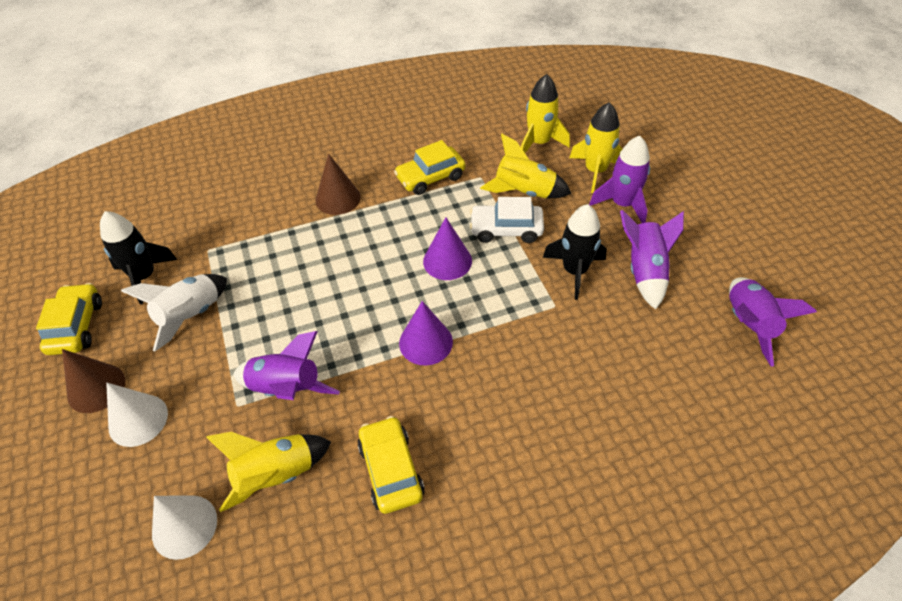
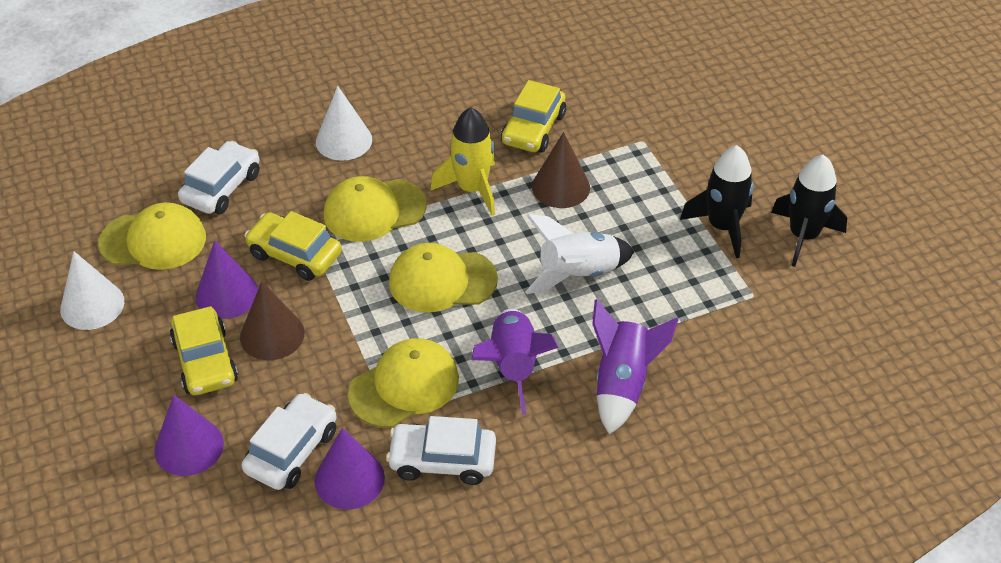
purple cone: 2 -> 3
purple rocket: 4 -> 2
white car: 1 -> 3
yellow cap: 0 -> 4
yellow rocket: 4 -> 1

